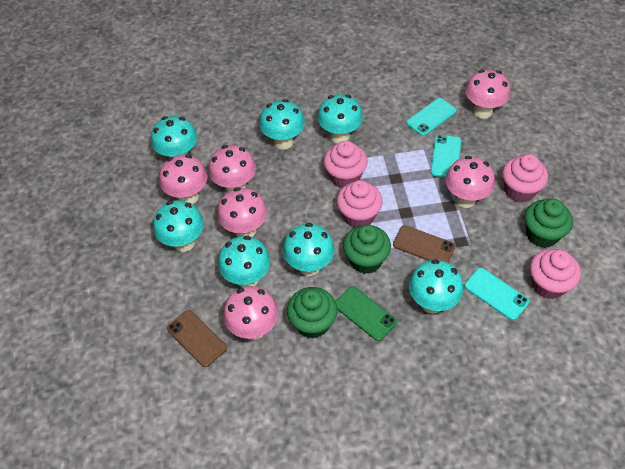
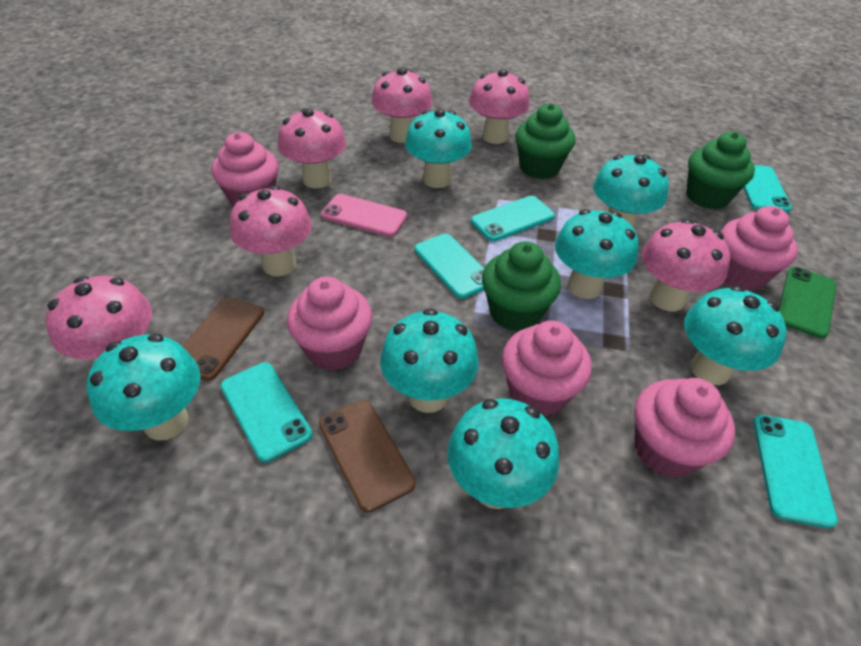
pink cupcake: 4 -> 5
pink phone: 0 -> 1
turquoise phone: 3 -> 5

